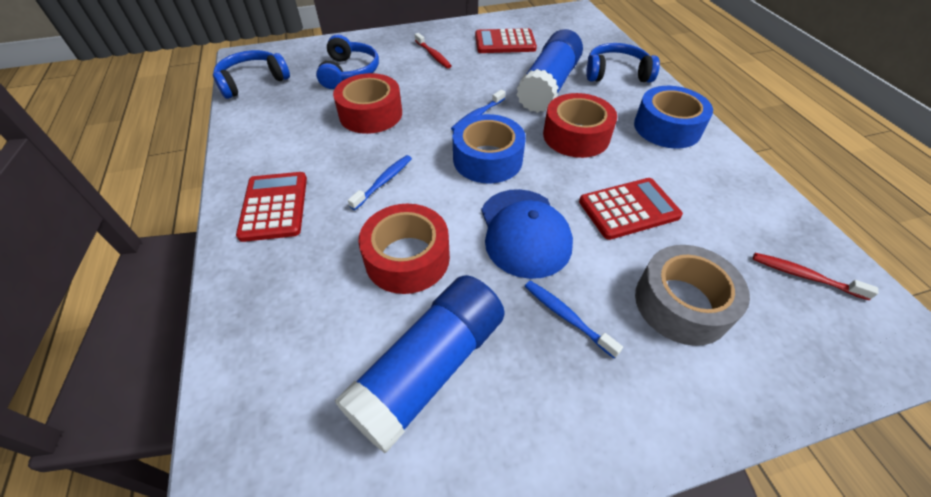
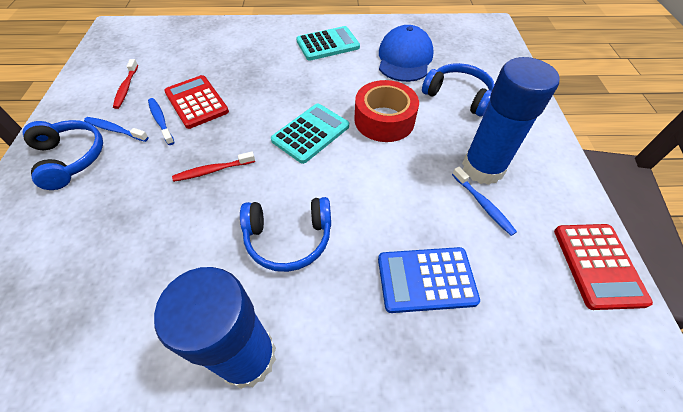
blue calculator: 0 -> 1
blue tape: 2 -> 0
grey tape: 1 -> 0
red calculator: 3 -> 2
red tape: 3 -> 1
turquoise calculator: 0 -> 2

